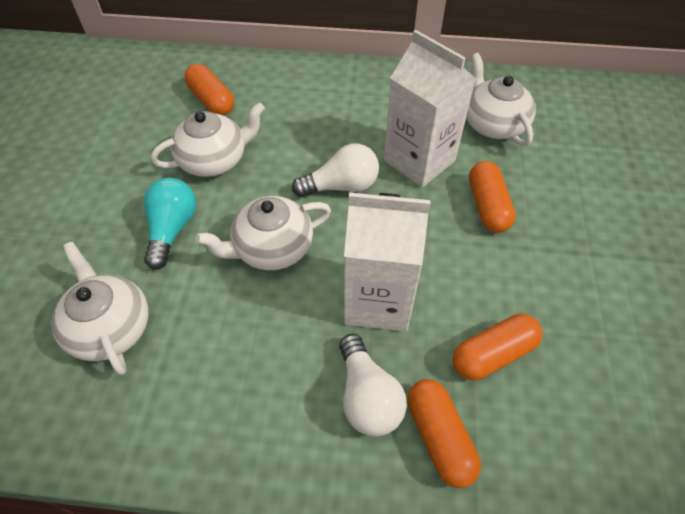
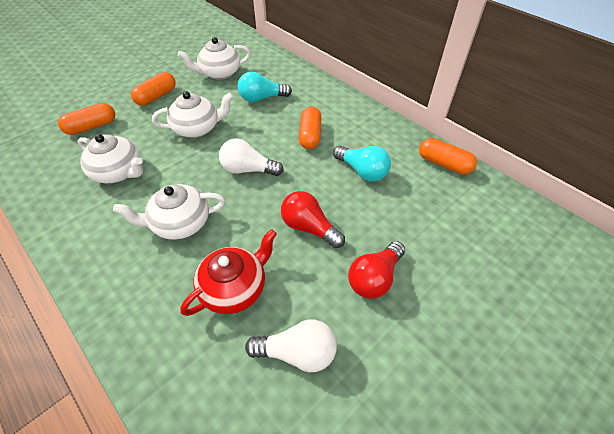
red light bulb: 0 -> 2
red teapot: 0 -> 1
turquoise light bulb: 1 -> 2
white carton: 2 -> 0

